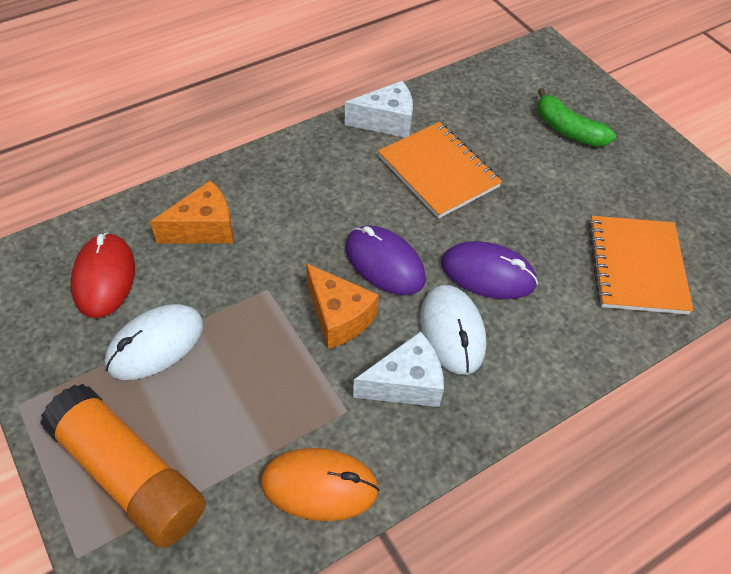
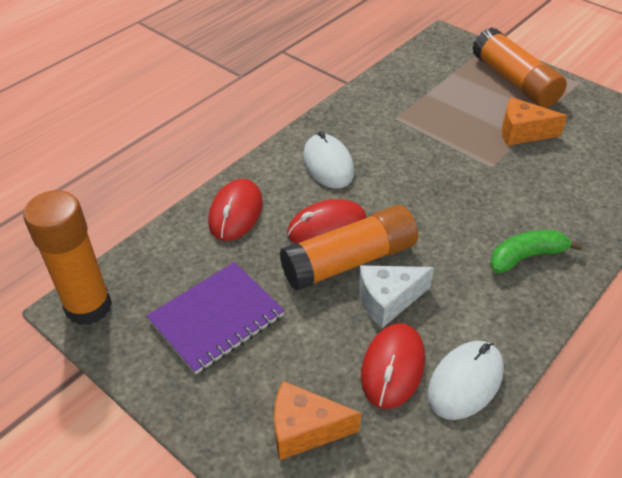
orange glue stick: 1 -> 3
orange mouse: 1 -> 0
orange notebook: 2 -> 0
purple mouse: 2 -> 0
purple notebook: 0 -> 1
red mouse: 1 -> 3
white cheese: 2 -> 1

